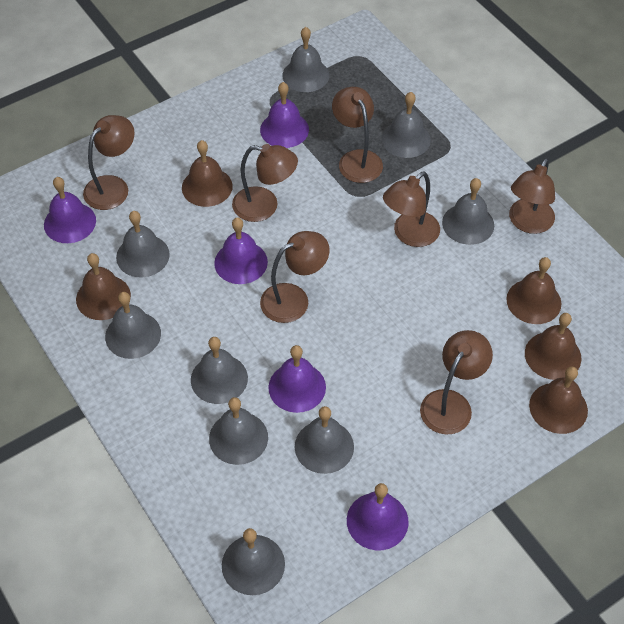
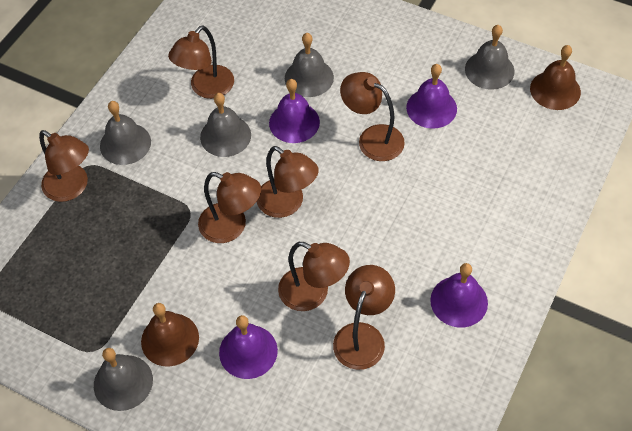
brown bell: 5 -> 2
grey bell: 9 -> 5
purple bell: 5 -> 4

